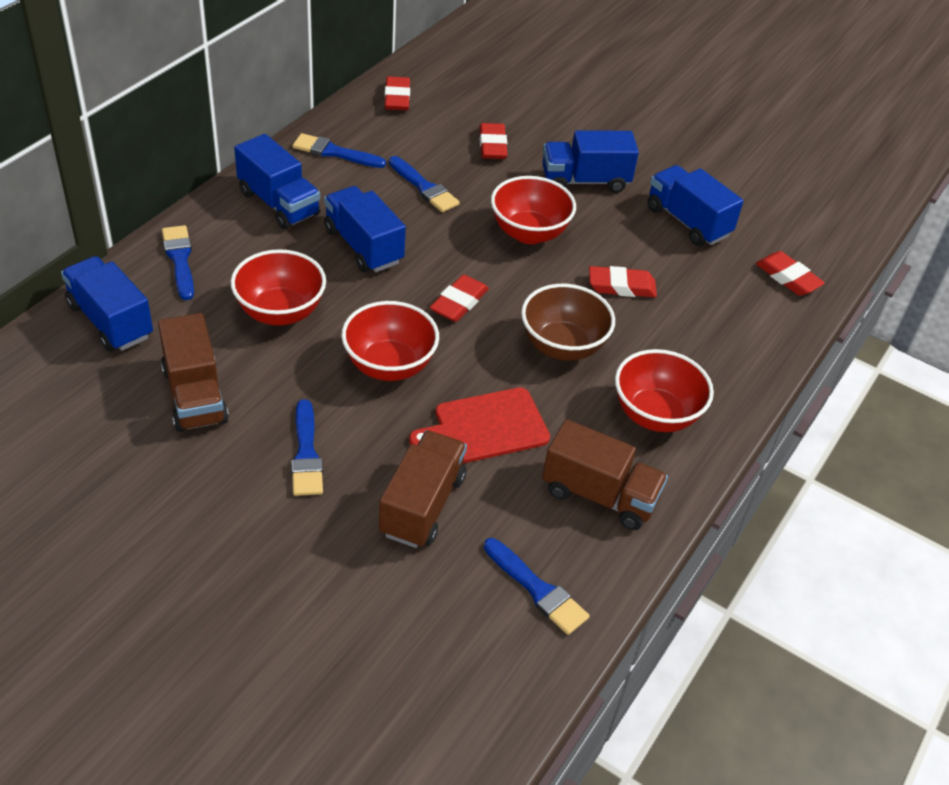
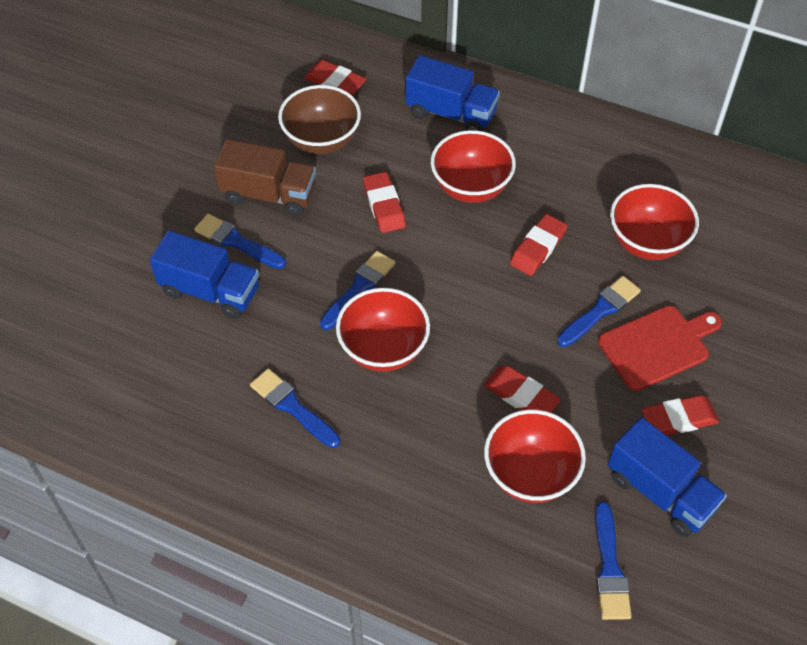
blue truck: 5 -> 3
brown truck: 3 -> 1

